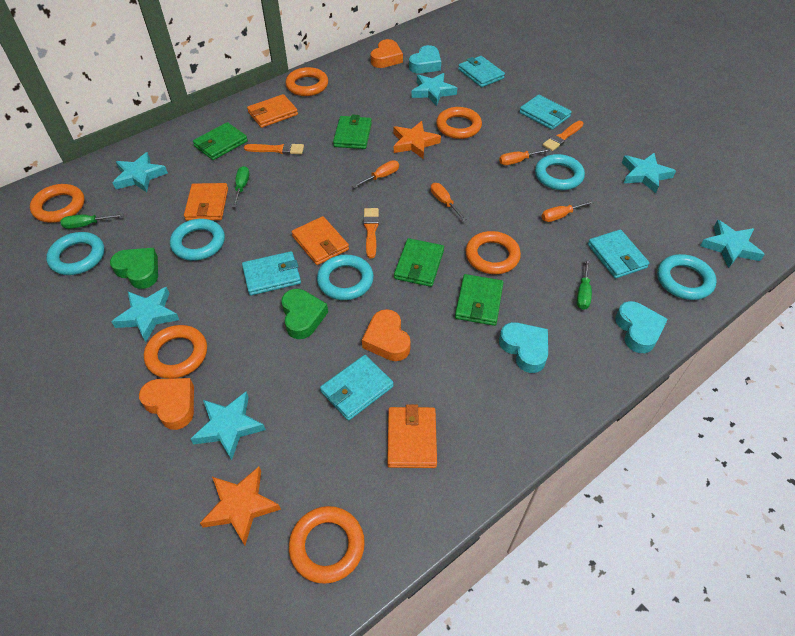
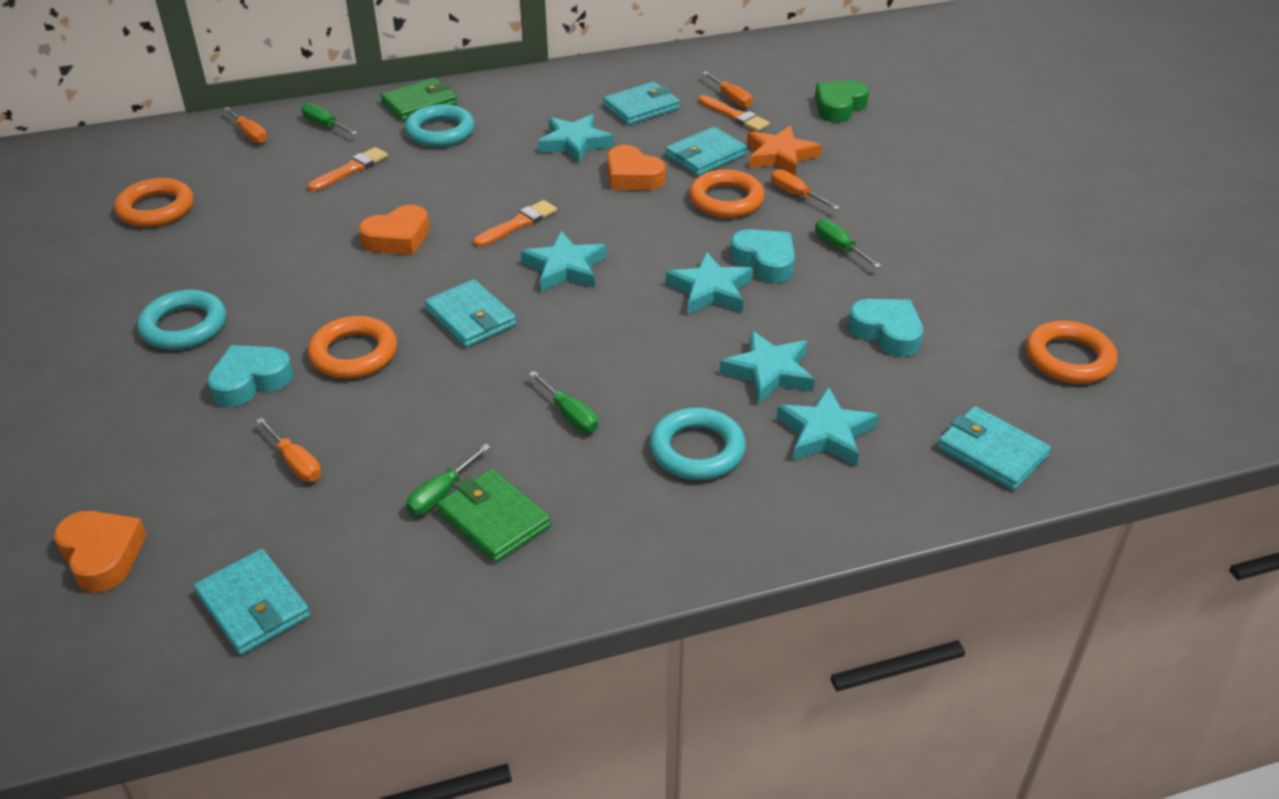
green heart: 2 -> 1
green screwdriver: 3 -> 4
green wallet: 4 -> 2
orange ring: 6 -> 4
orange star: 2 -> 1
orange wallet: 4 -> 0
turquoise ring: 5 -> 3
turquoise star: 6 -> 5

